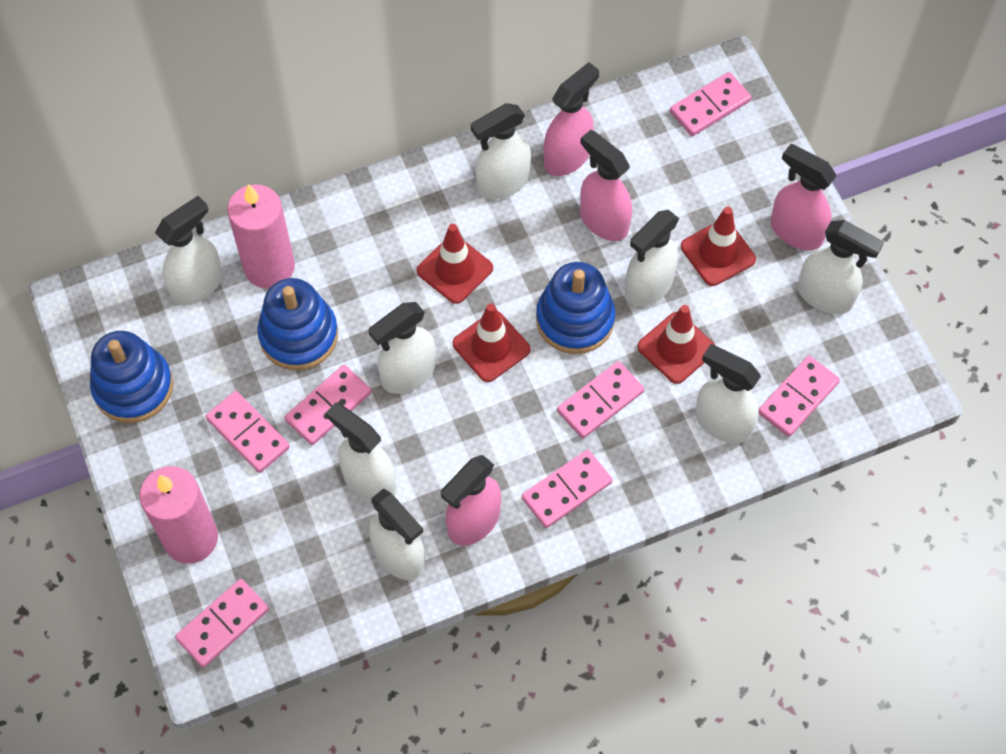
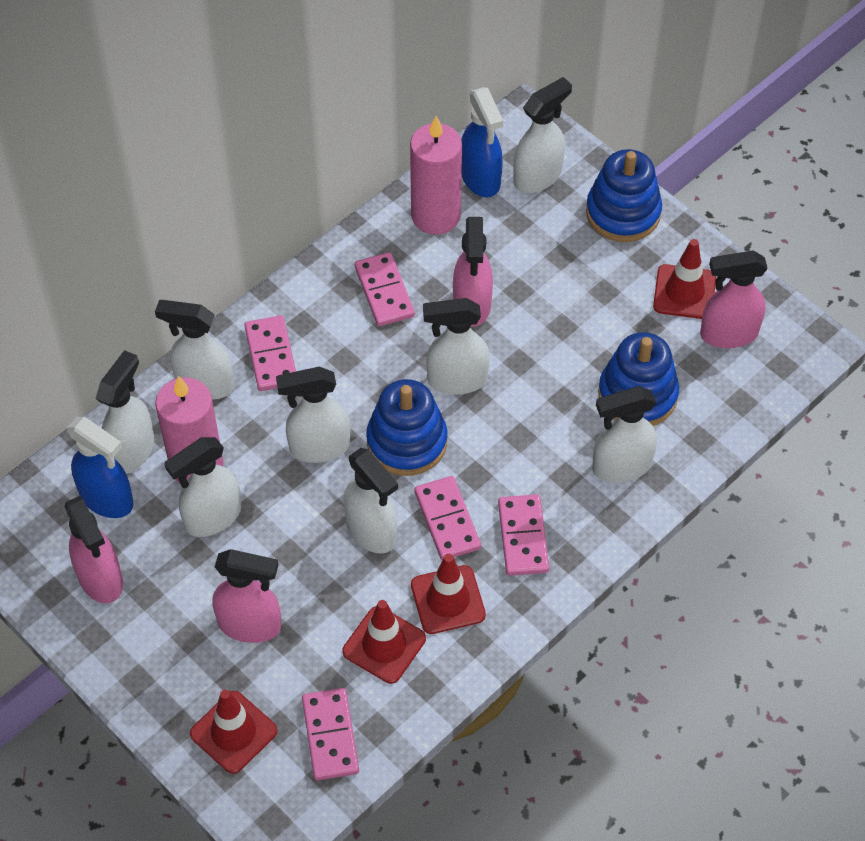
blue spray bottle: 0 -> 2
pink domino: 7 -> 5

